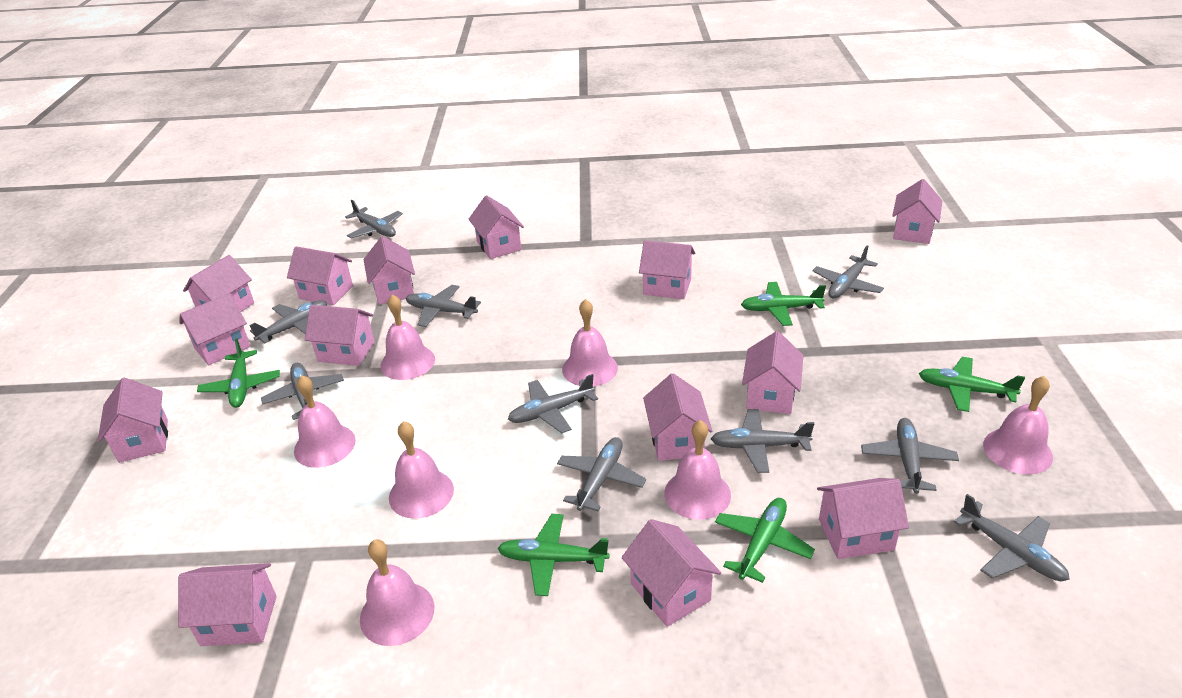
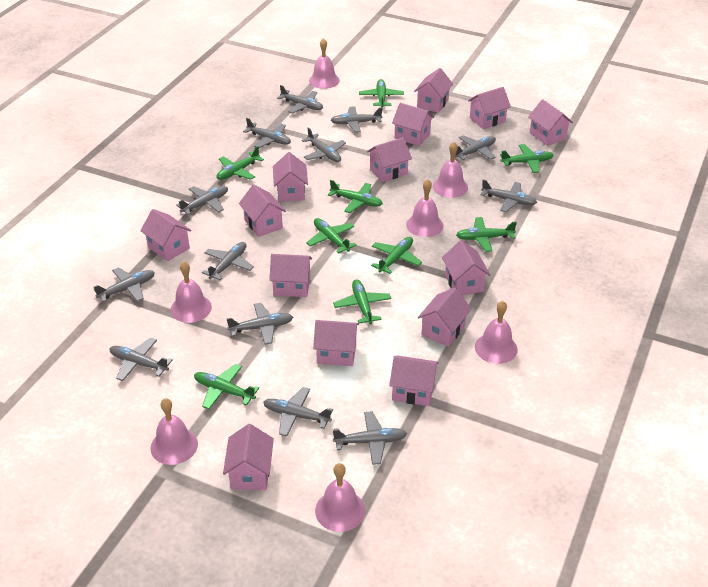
green plane: 5 -> 9
grey plane: 10 -> 13

